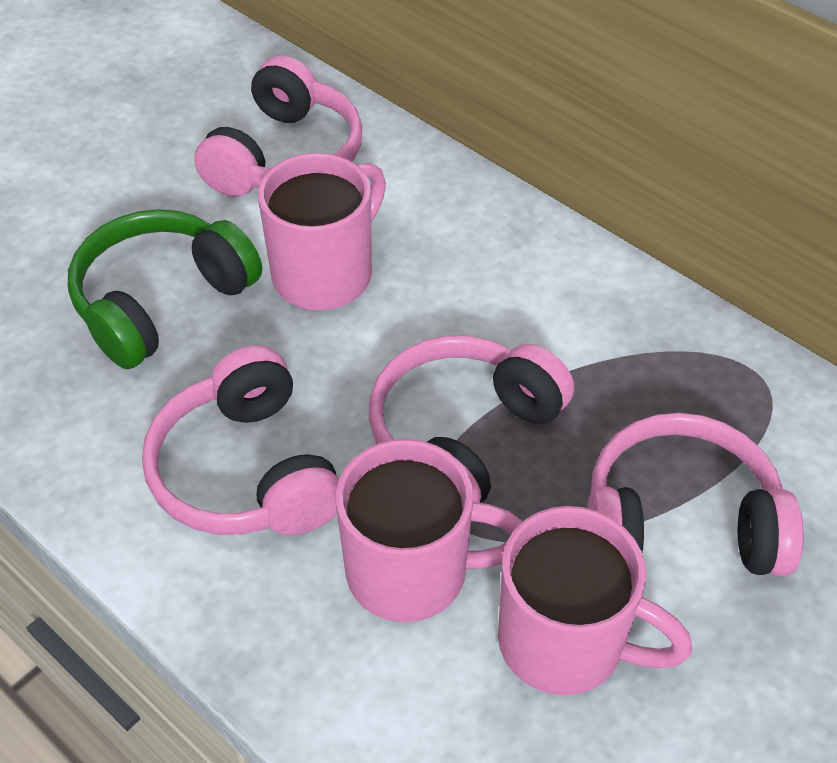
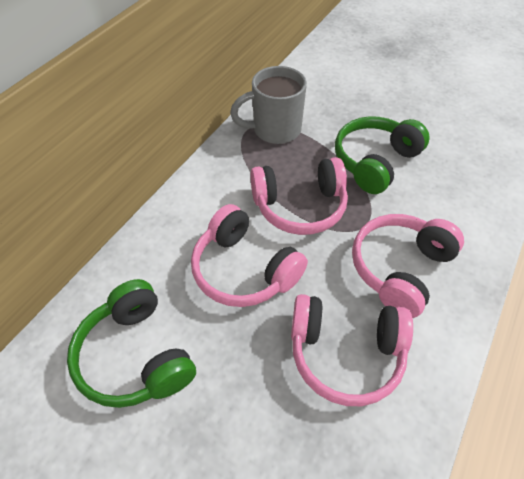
green headphones: 1 -> 2
grey mug: 0 -> 1
pink mug: 3 -> 0

